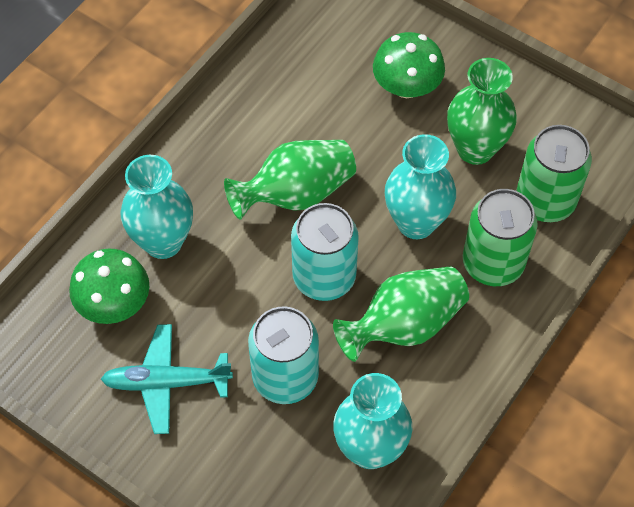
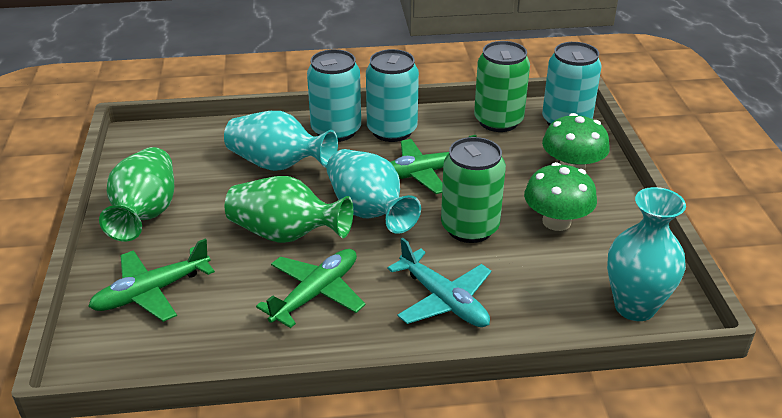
green plane: 0 -> 3
green vase: 3 -> 2
turquoise can: 2 -> 3

